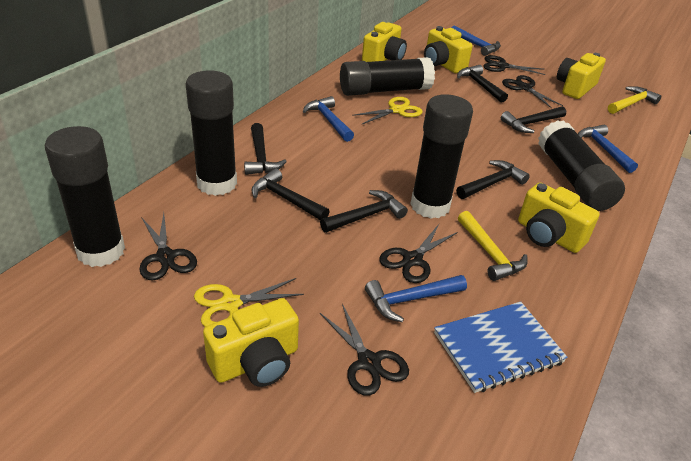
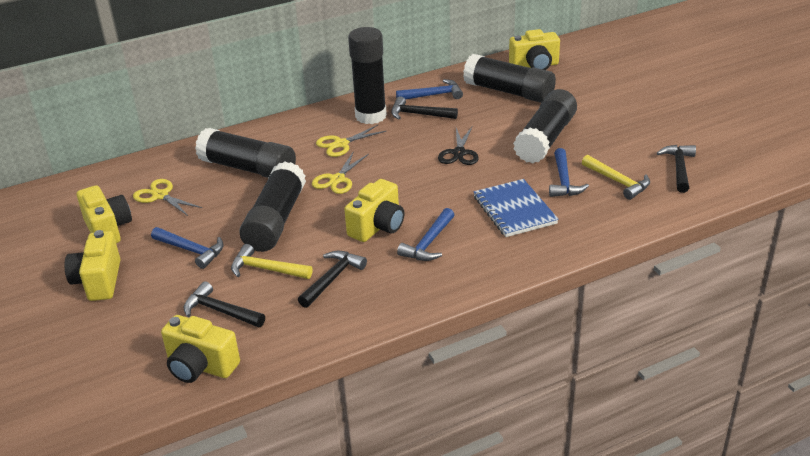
black hammer: 6 -> 4
black scissors: 5 -> 1
yellow scissors: 2 -> 3

